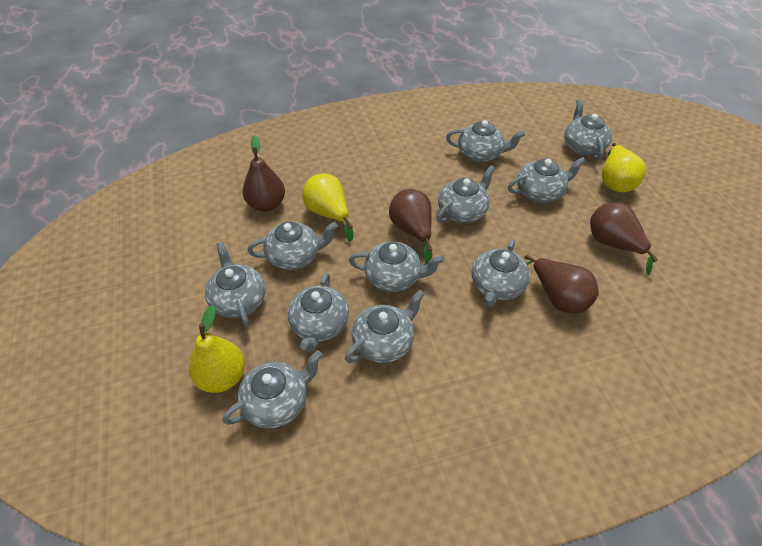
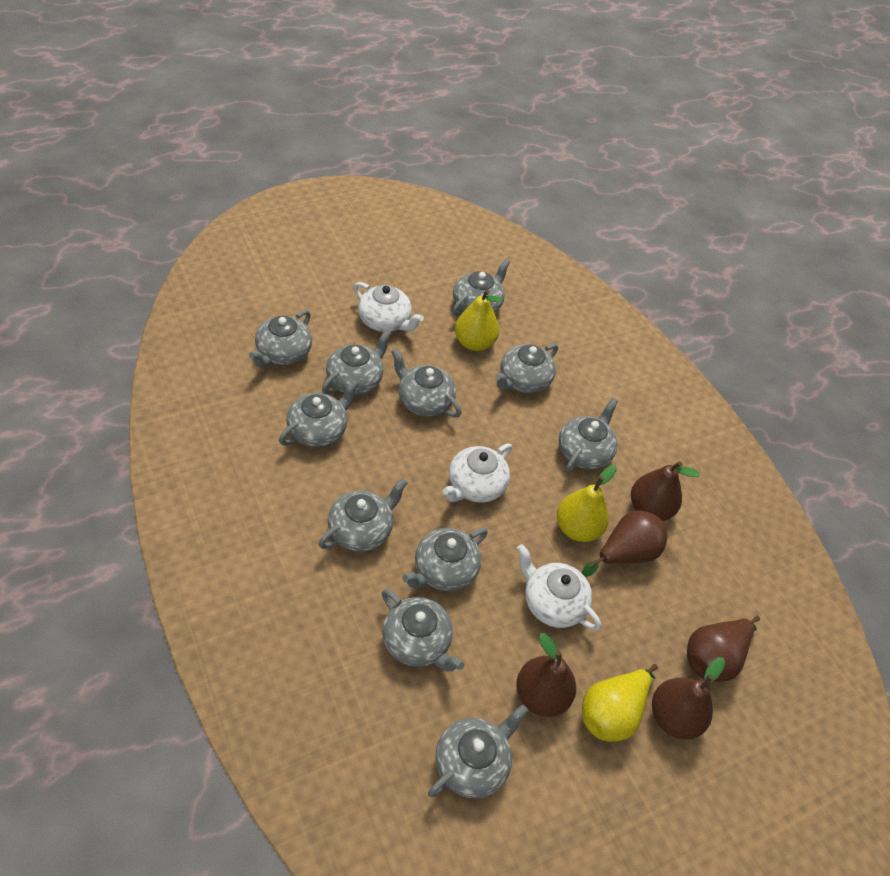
brown pear: 4 -> 5
white teapot: 0 -> 3

